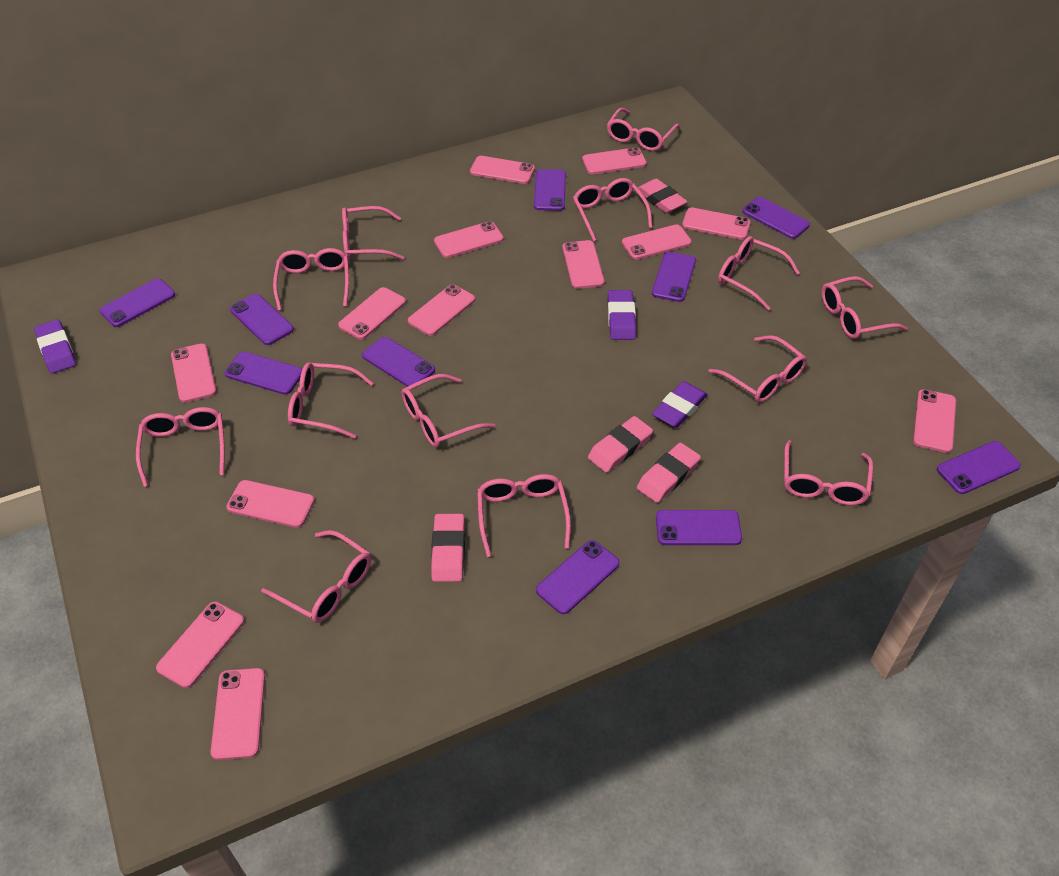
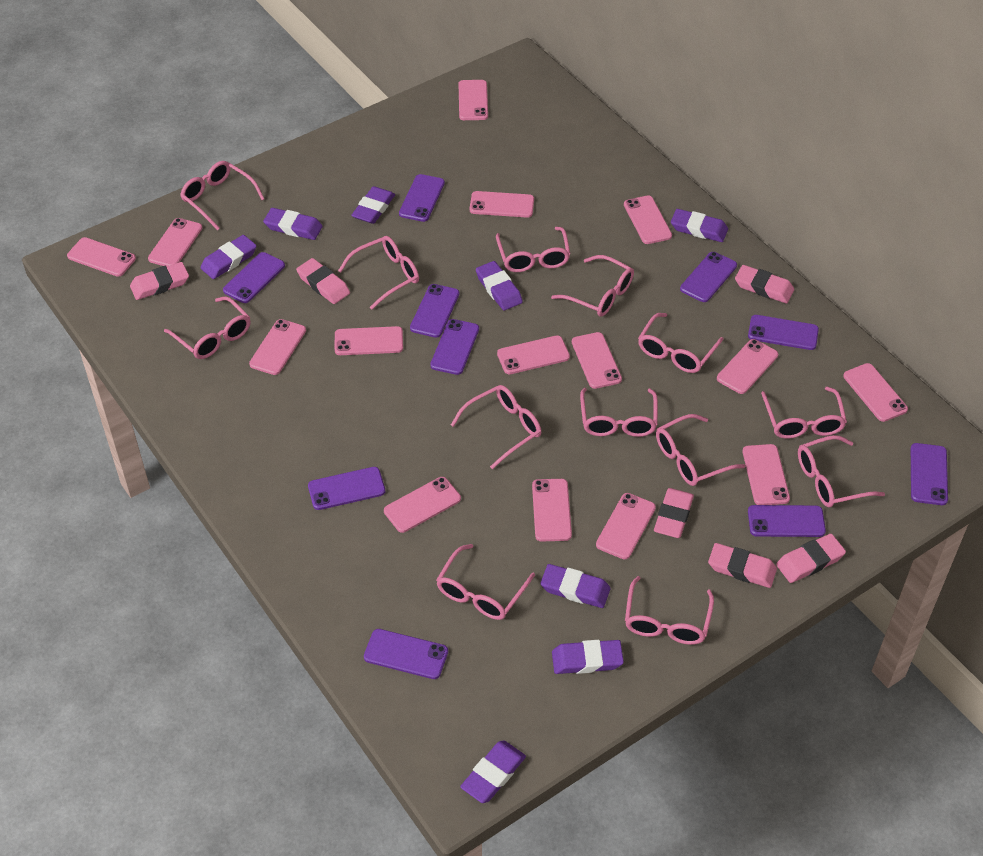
pink eraser: 4 -> 6
pink phone: 13 -> 15
purple eraser: 3 -> 8

